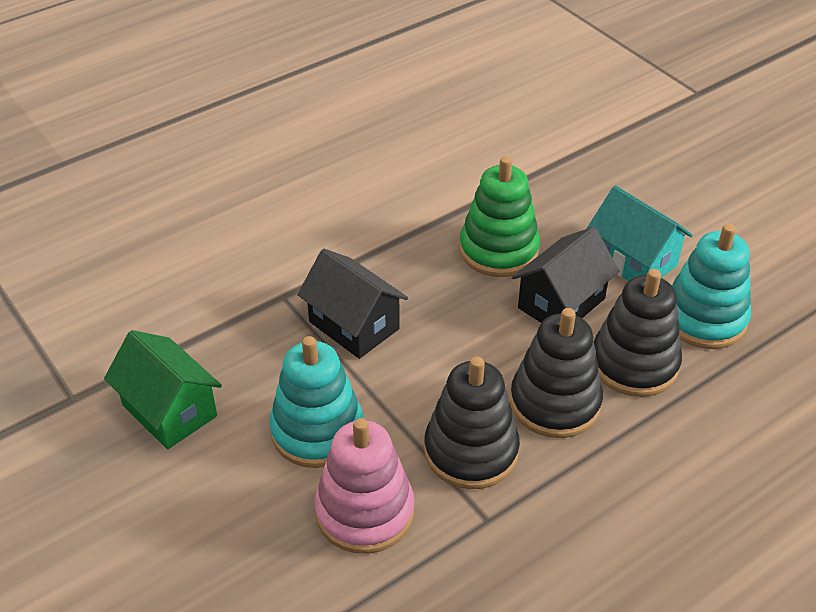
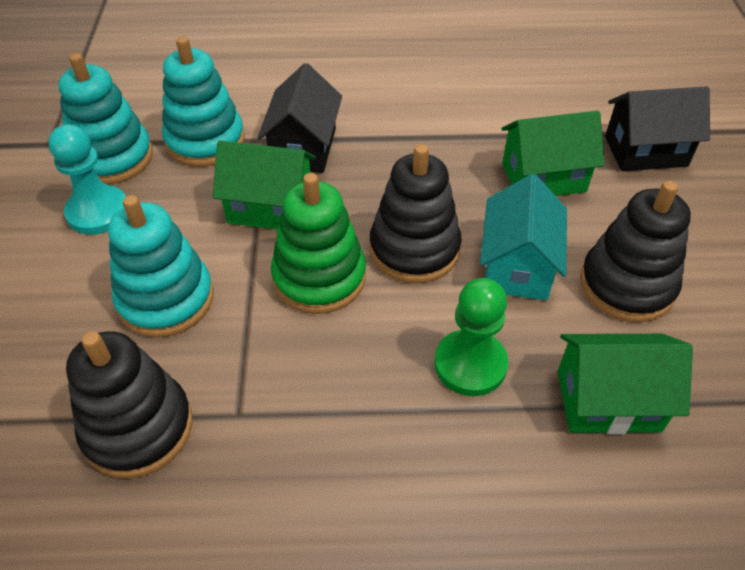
green house: 1 -> 3
green pawn: 0 -> 1
pink stacking toy: 1 -> 0
turquoise pawn: 0 -> 1
turquoise stacking toy: 2 -> 3

